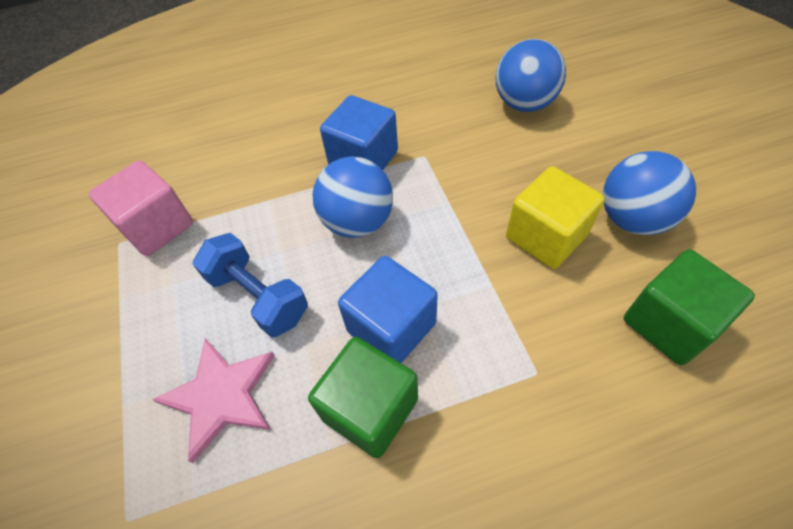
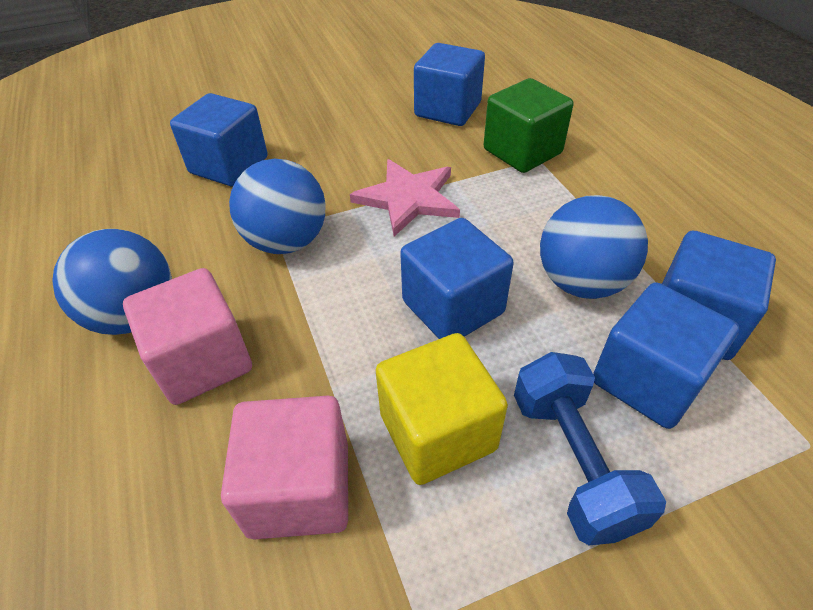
blue cube: 2 -> 5
green cube: 2 -> 1
pink cube: 1 -> 2

